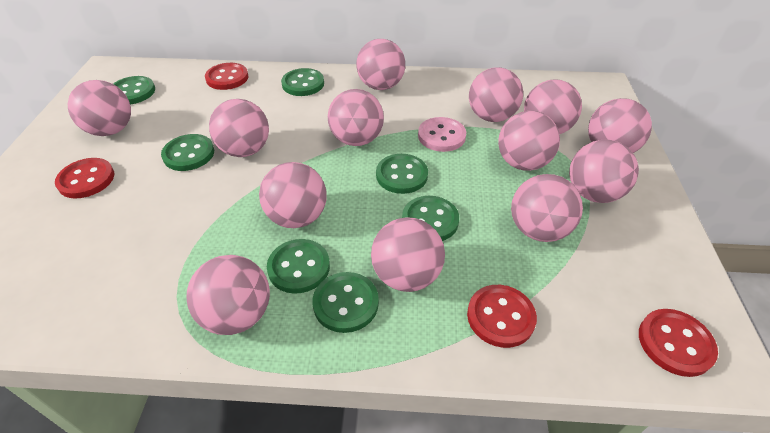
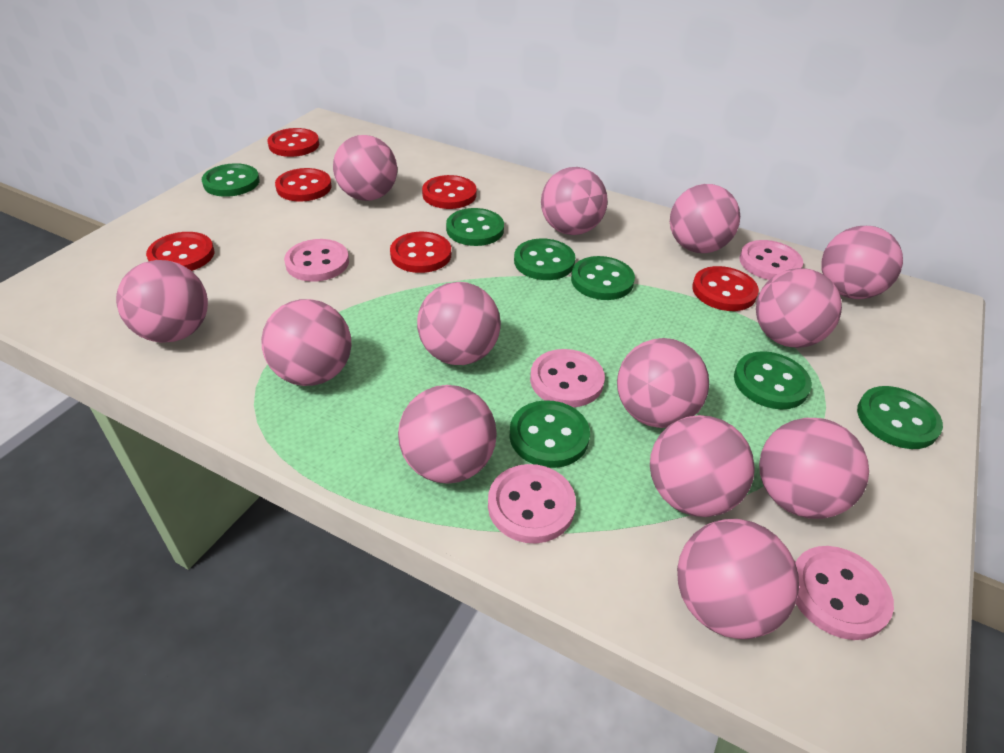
pink button: 1 -> 5
red button: 4 -> 6

